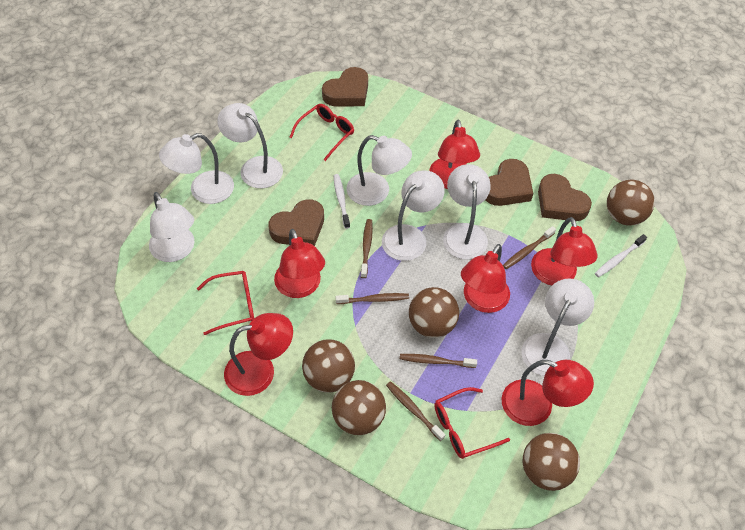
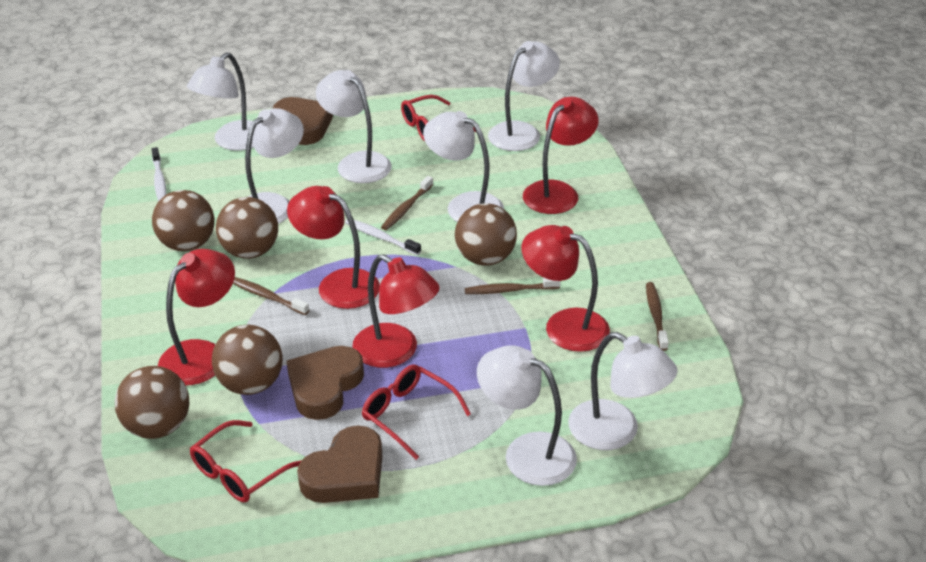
brown heart: 4 -> 3
brown toothbrush: 5 -> 4
red lamp: 6 -> 5

